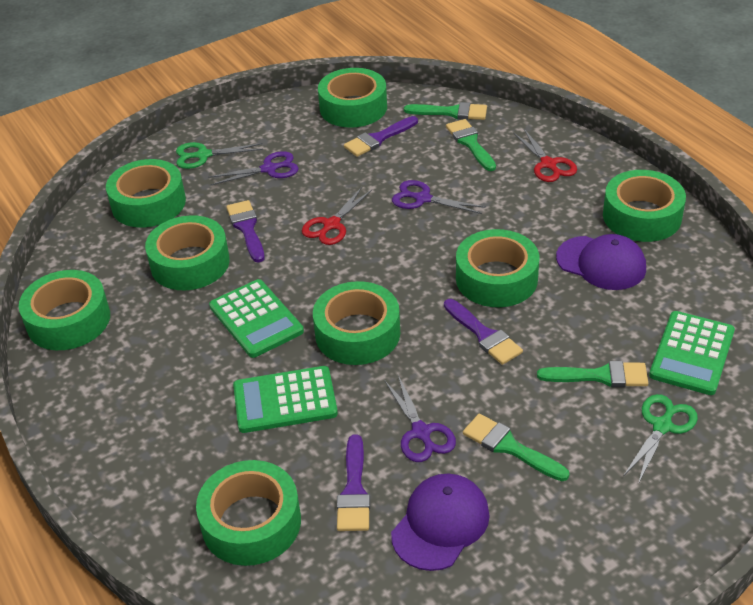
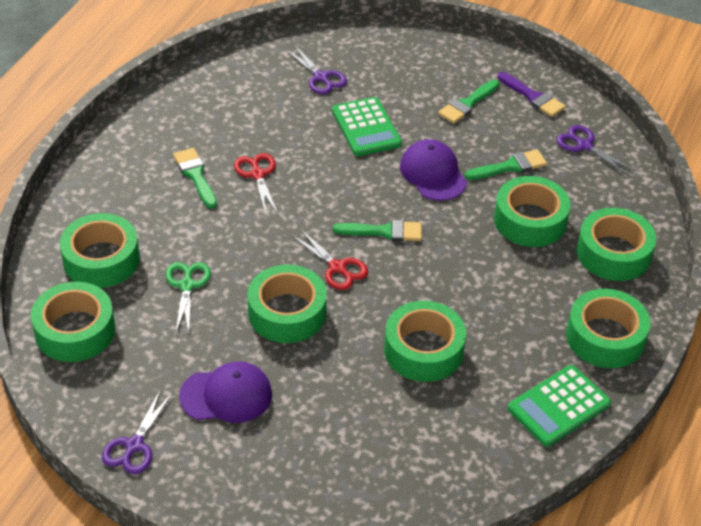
green calculator: 3 -> 2
green scissors: 2 -> 1
green tape: 8 -> 7
purple brush: 4 -> 1

